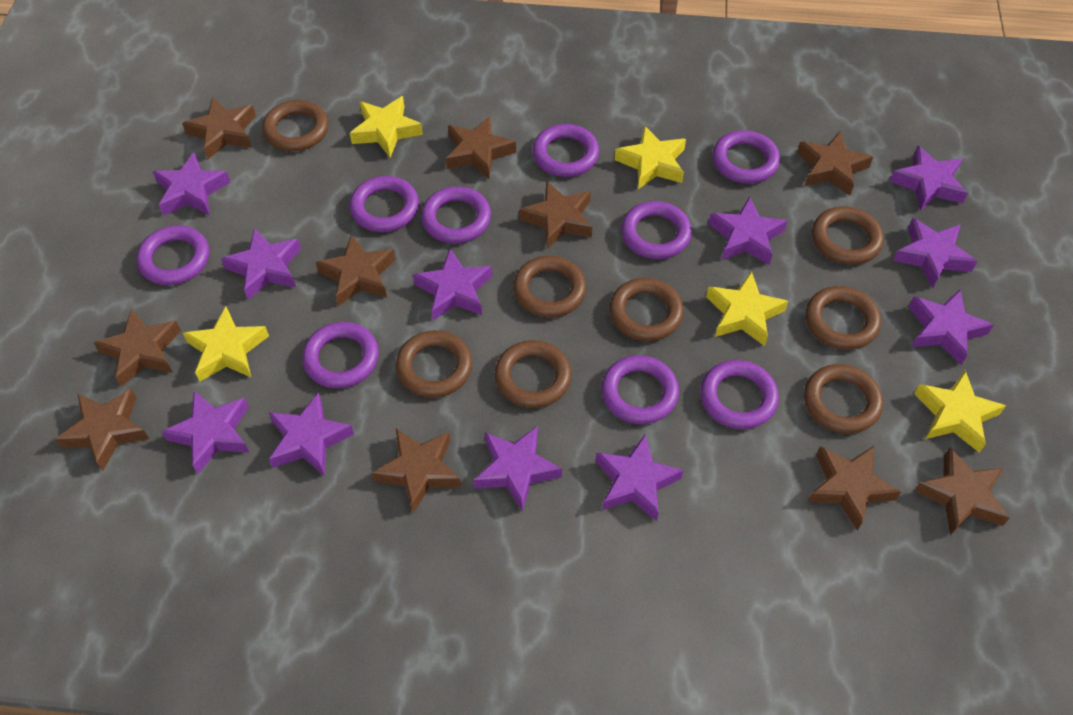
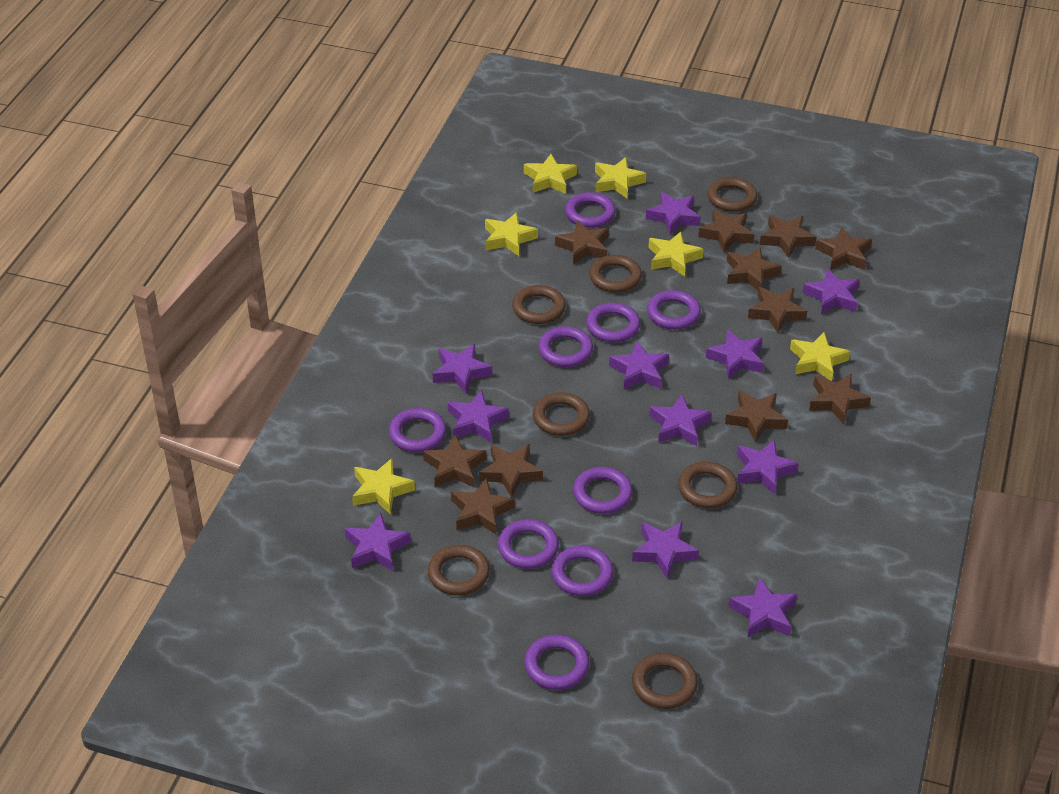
brown ring: 8 -> 7
brown star: 10 -> 11
yellow star: 5 -> 6

